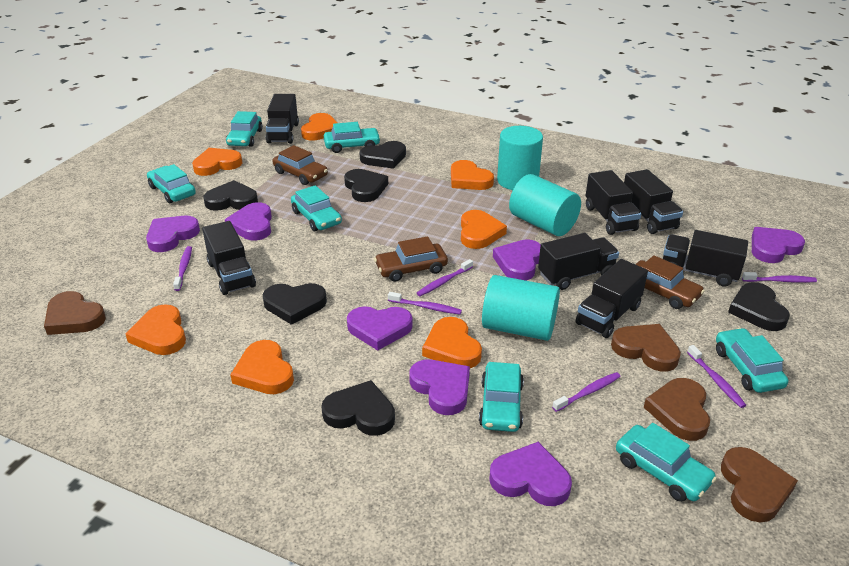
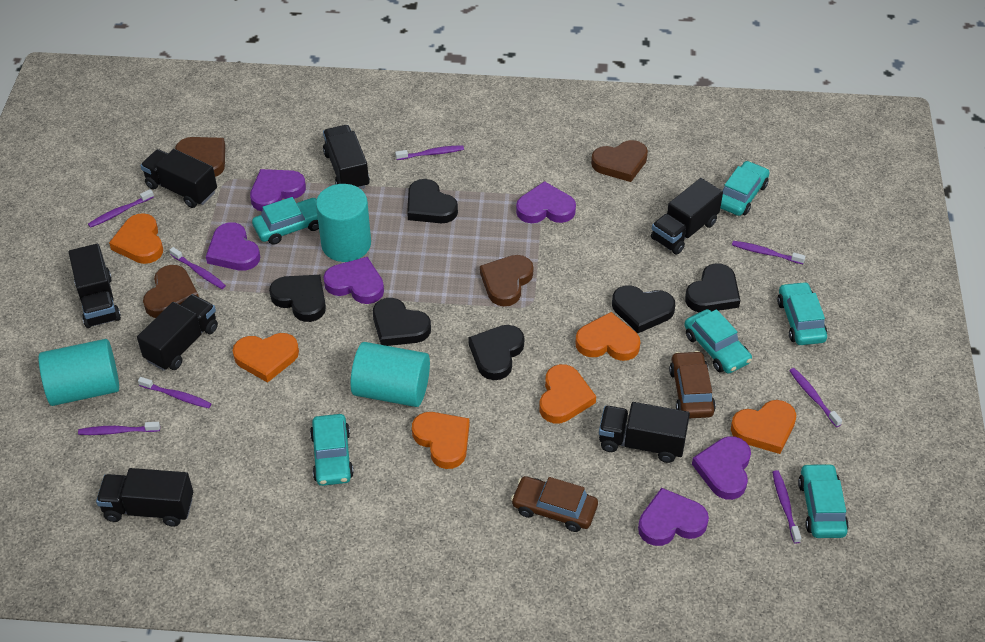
brown car: 3 -> 2
orange heart: 7 -> 6
purple heart: 7 -> 6
purple toothbrush: 6 -> 8
turquoise car: 7 -> 6

